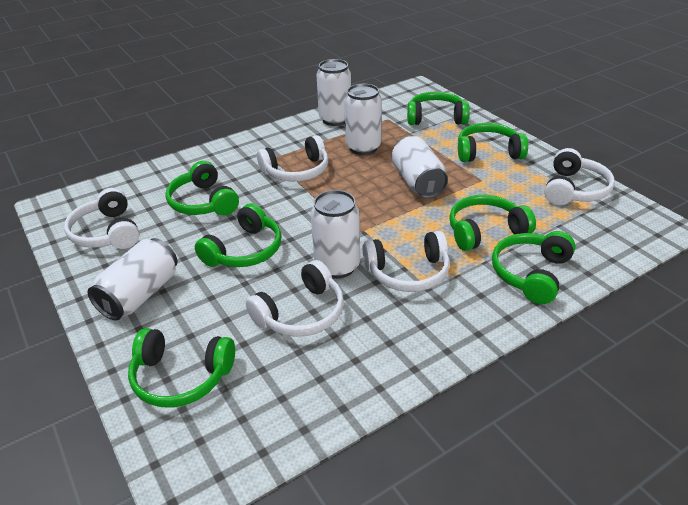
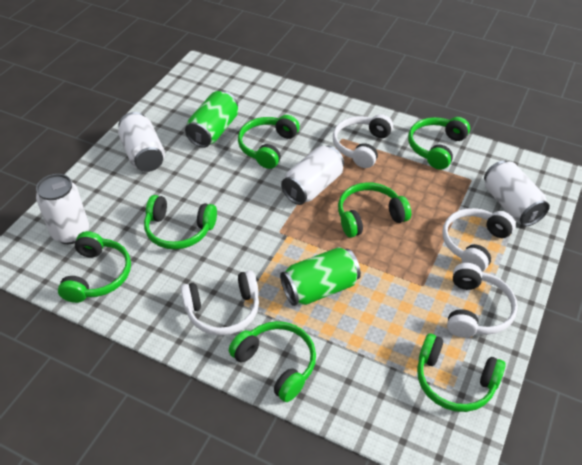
green can: 0 -> 2
white can: 5 -> 4
white headphones: 5 -> 4

